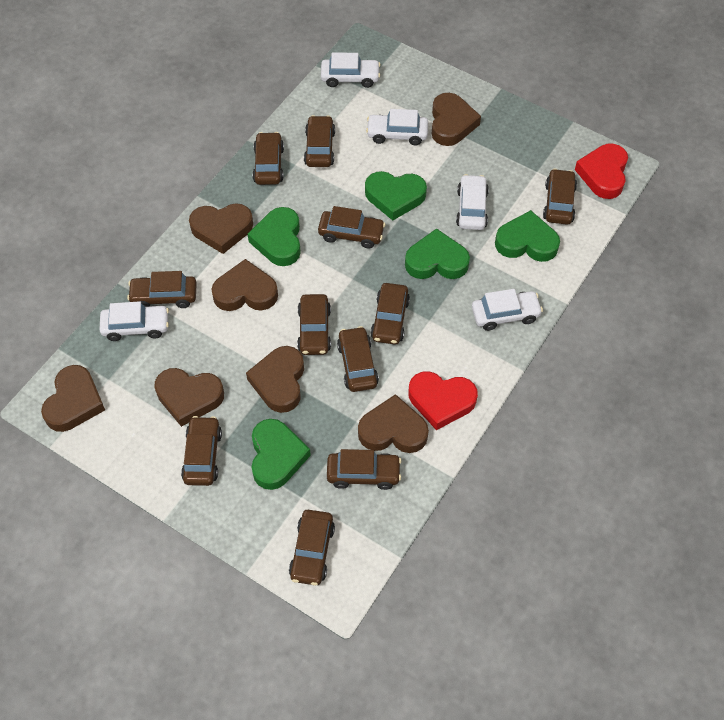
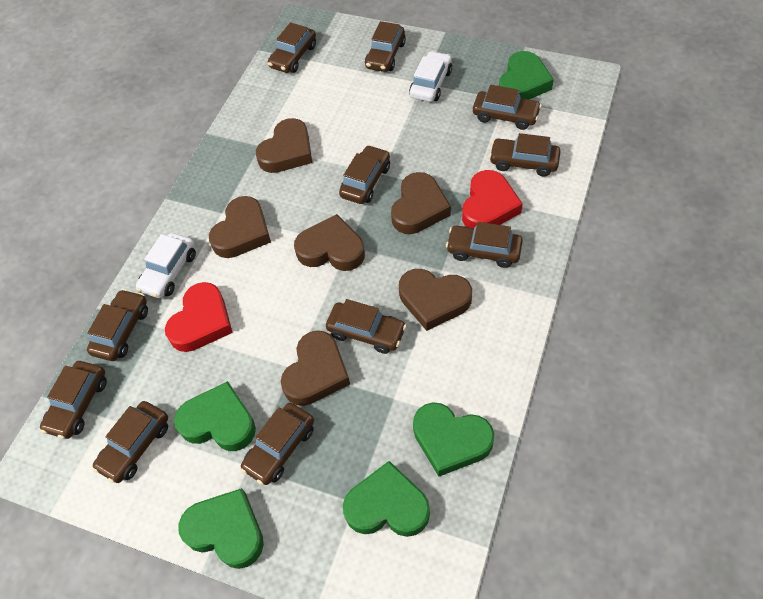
brown heart: 7 -> 6
white car: 5 -> 2

